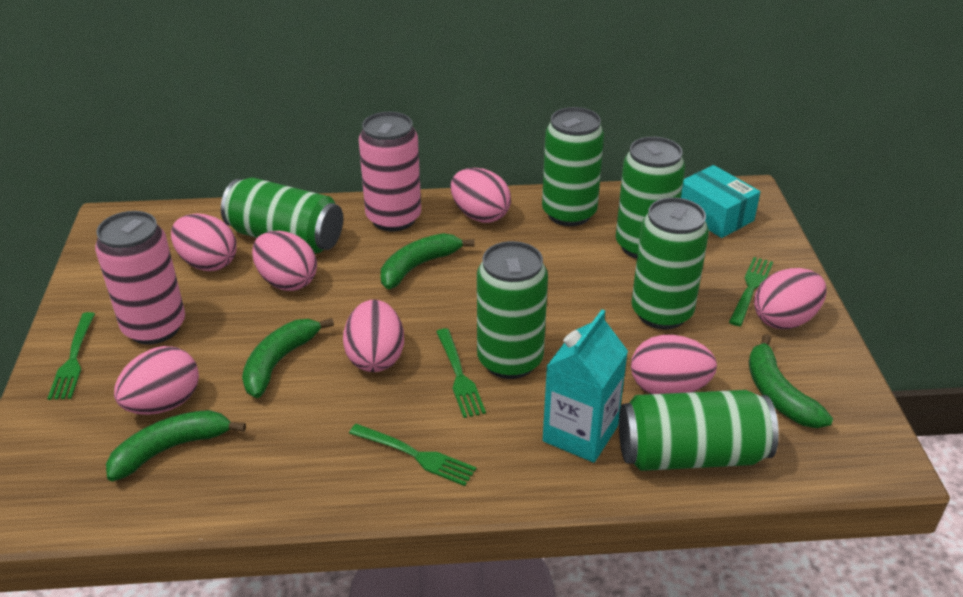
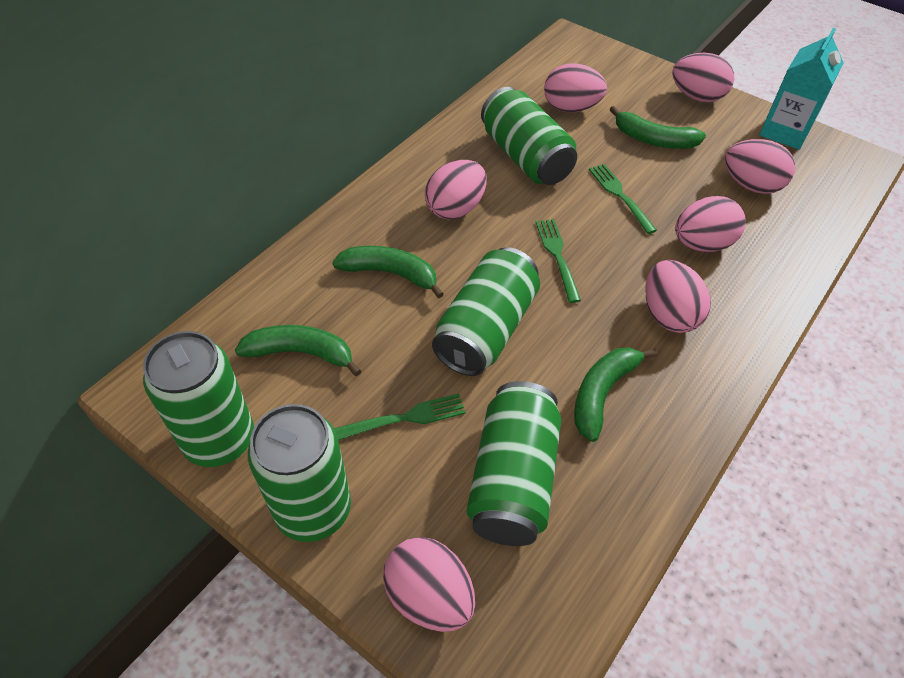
green can: 6 -> 5
green fork: 4 -> 3
pink can: 2 -> 0
turquoise box: 1 -> 0

